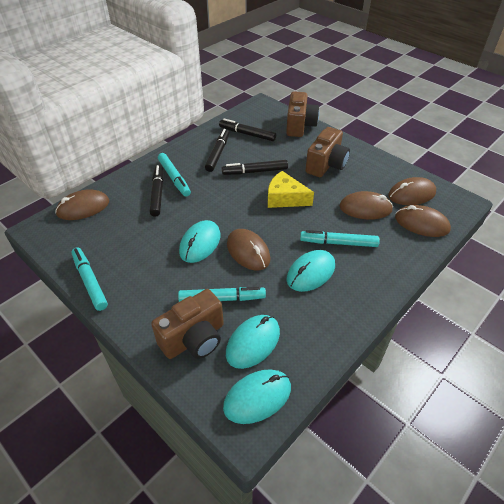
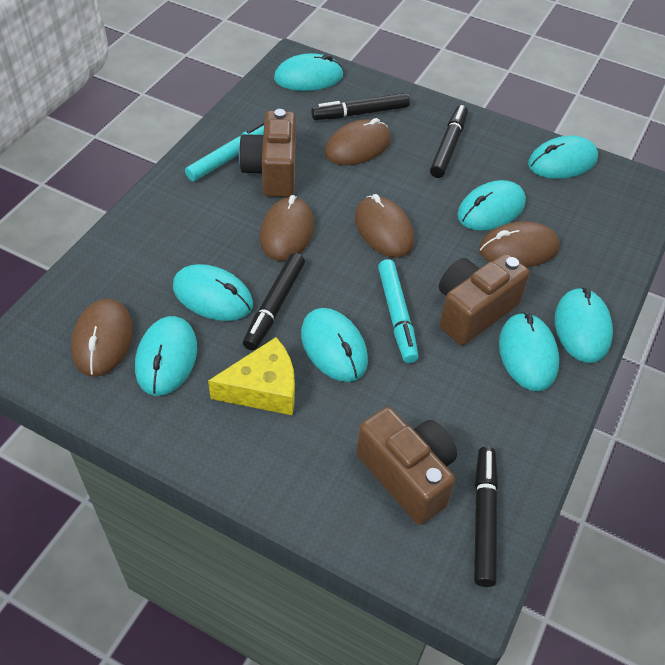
turquoise marker: 4 -> 2
turquoise mouse: 4 -> 8

